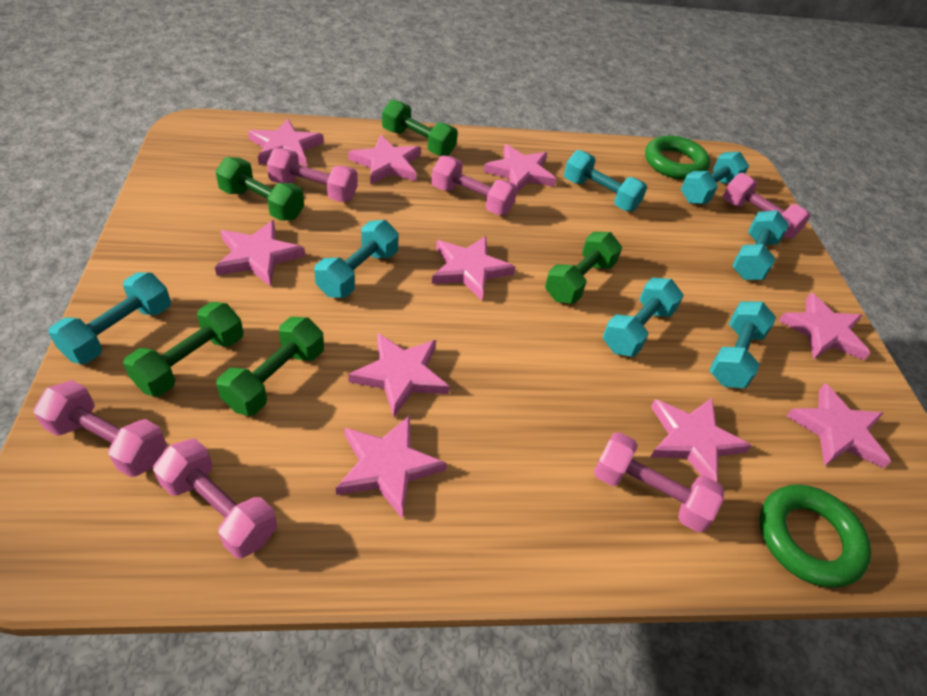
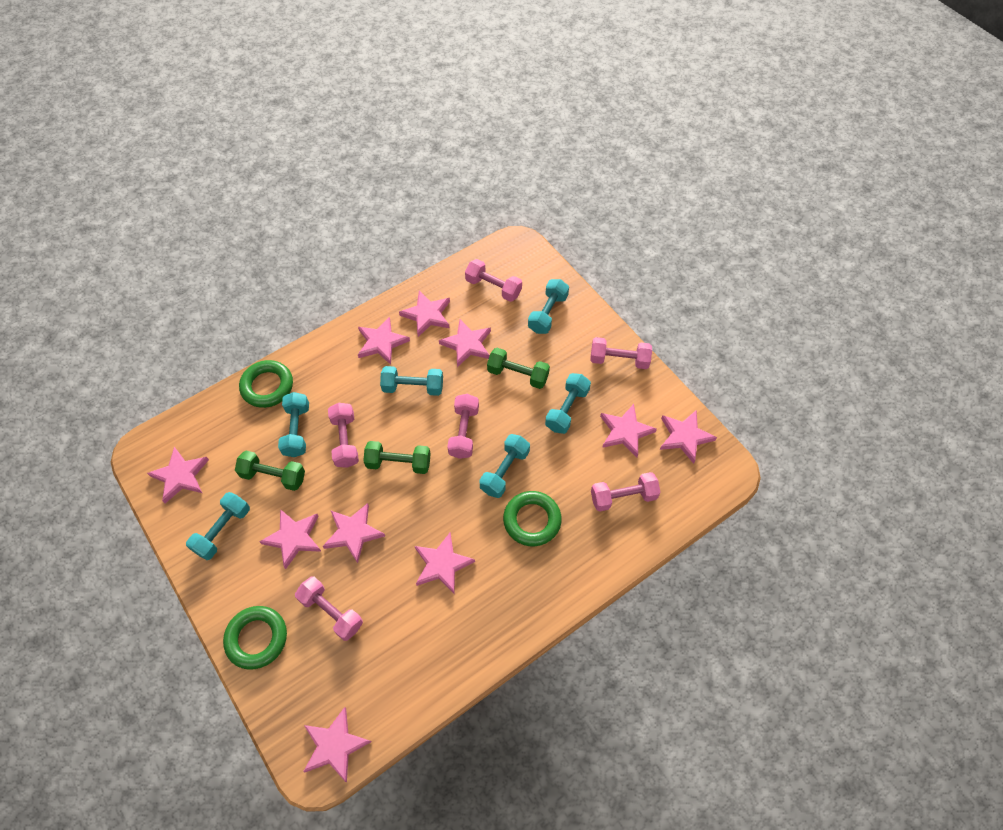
green dumbbell: 5 -> 3
green ring: 2 -> 3
turquoise dumbbell: 7 -> 6

